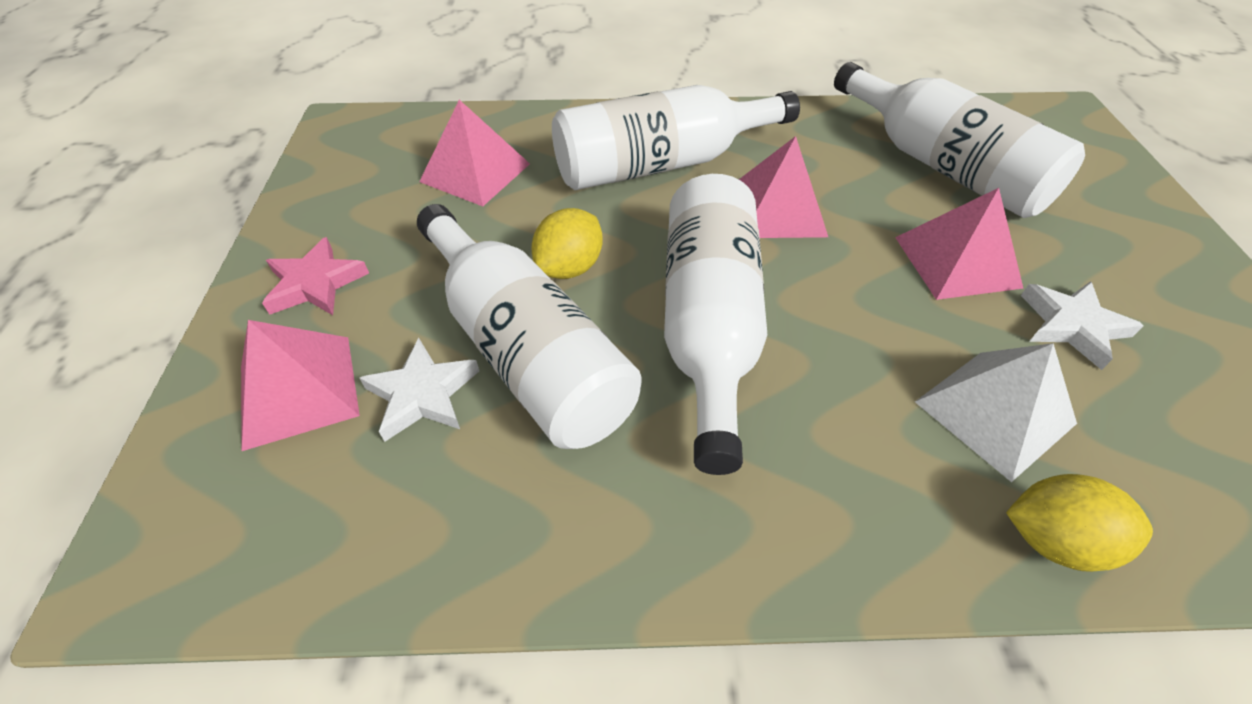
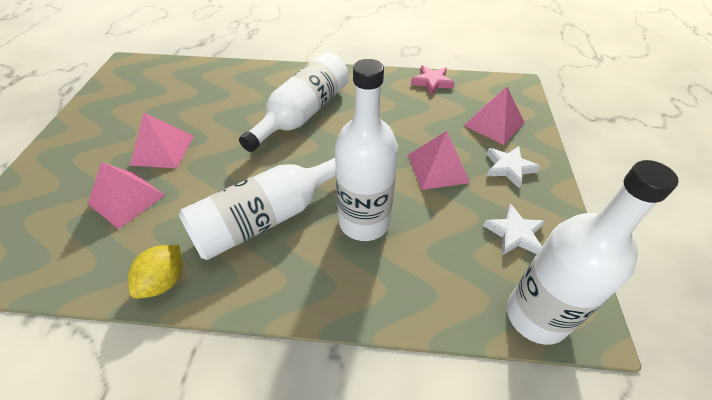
white pyramid: 1 -> 0
yellow lemon: 2 -> 1

